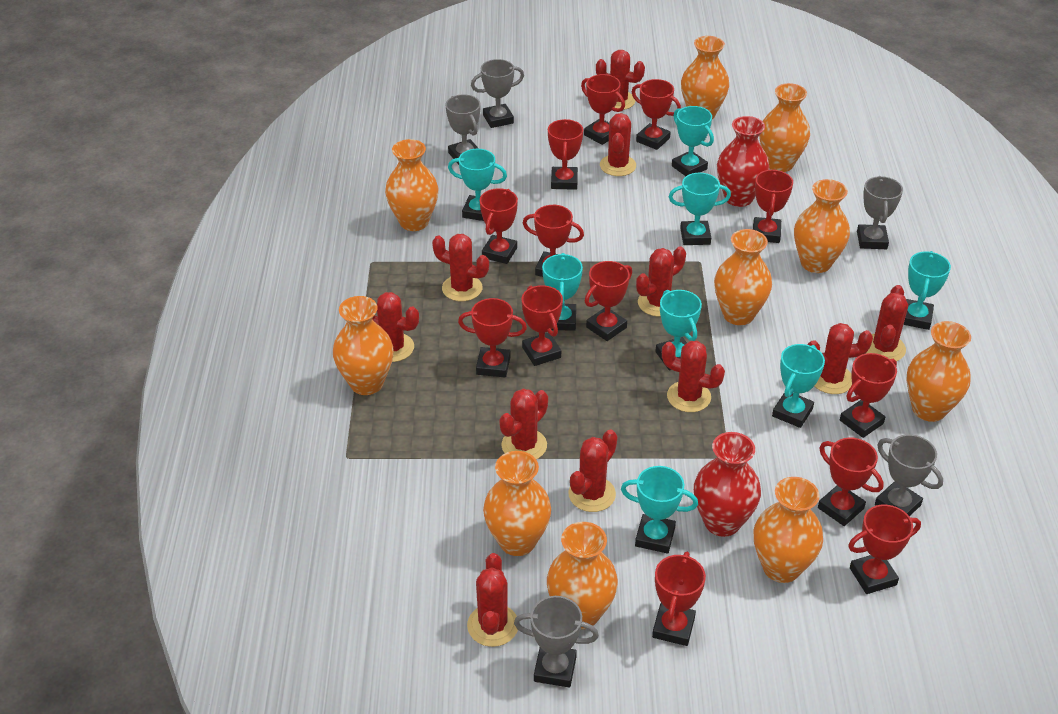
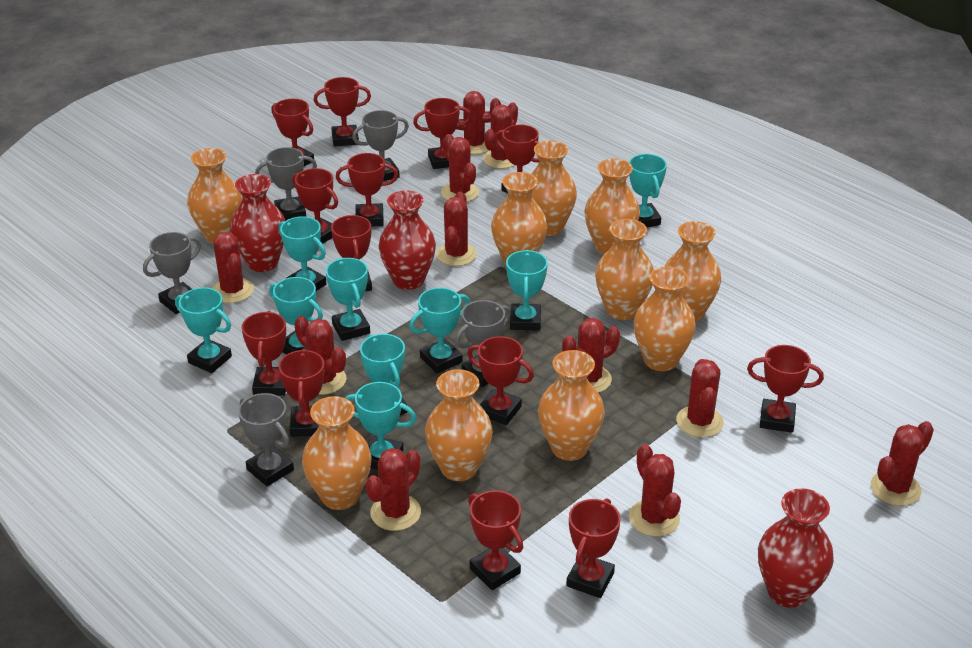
red vase: 2 -> 3
turquoise trophy: 8 -> 9

